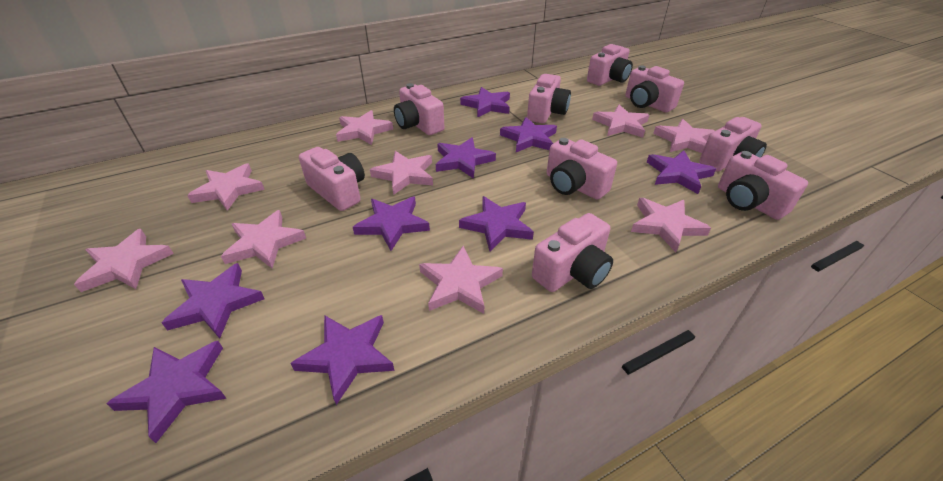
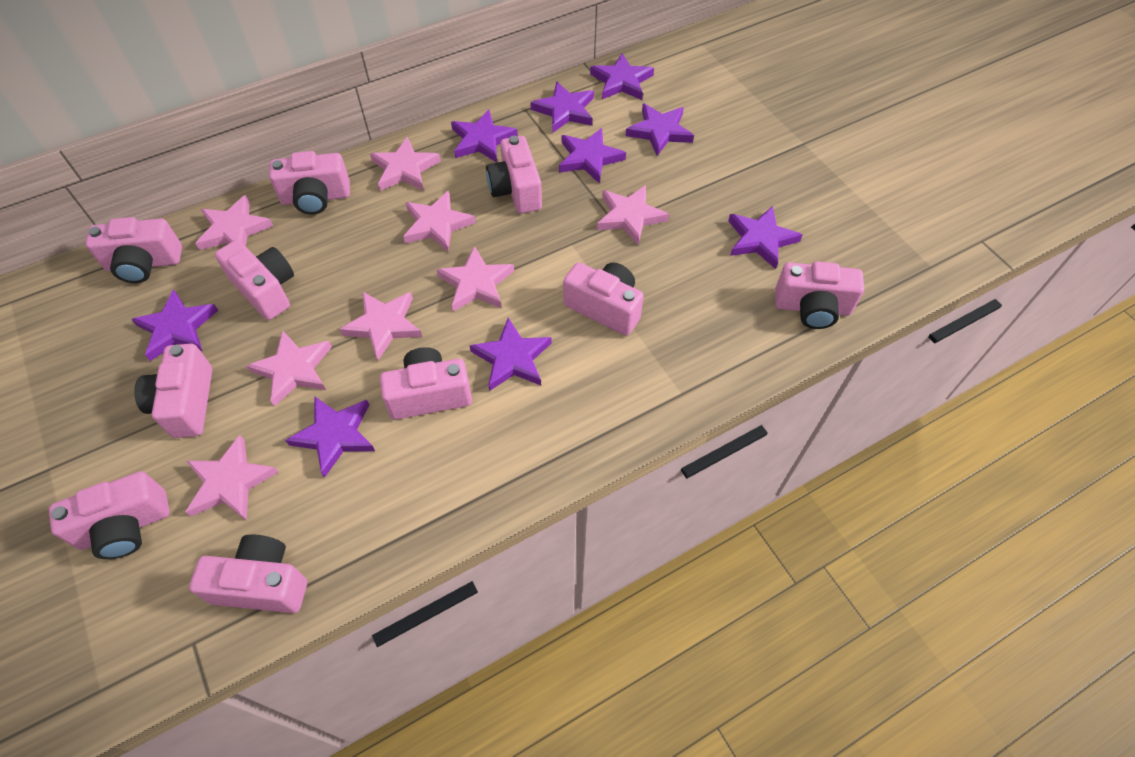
pink camera: 9 -> 10
pink star: 9 -> 8

